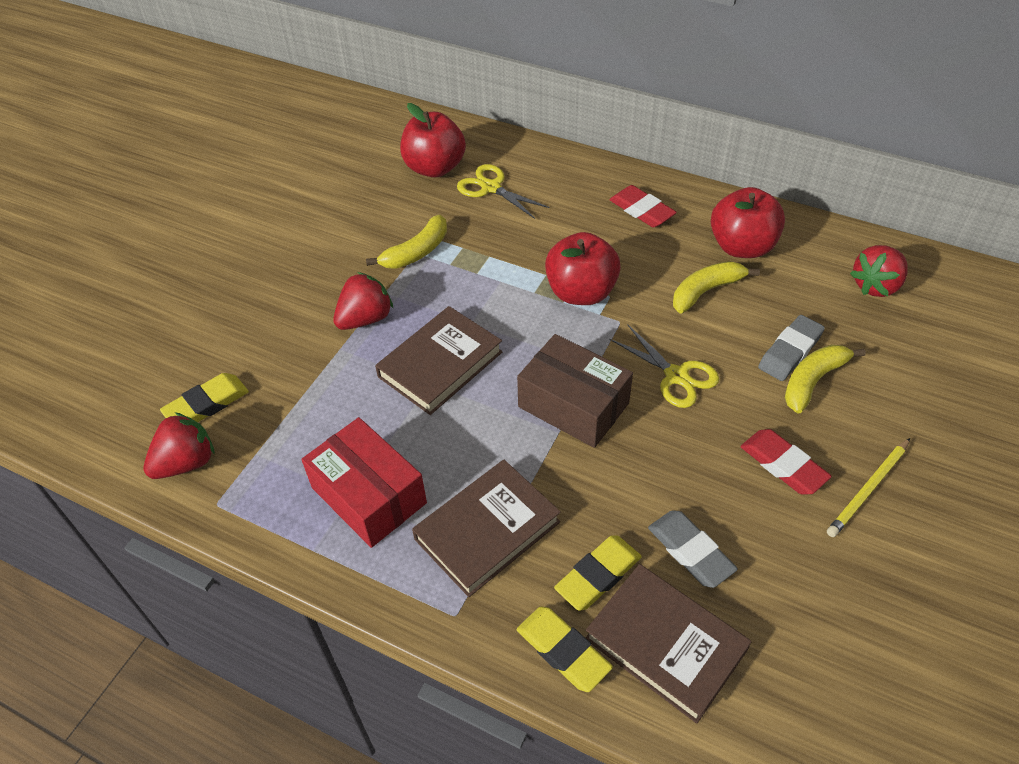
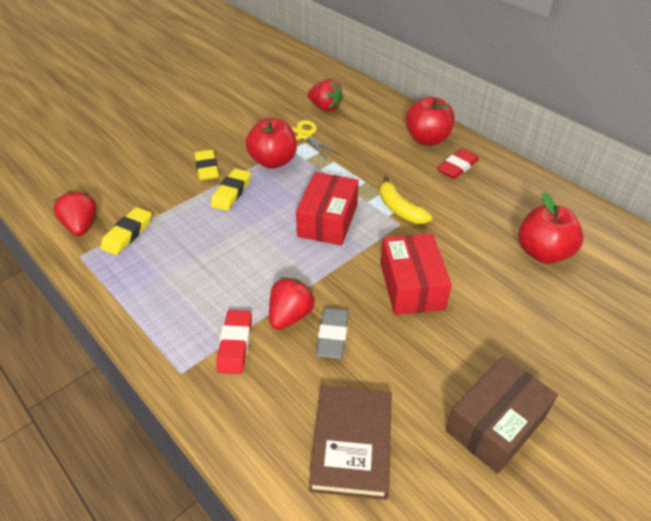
brown book: 3 -> 1
grey eraser: 2 -> 1
red box: 1 -> 2
yellow banana: 3 -> 1
yellow pencil: 1 -> 0
yellow scissors: 2 -> 1

